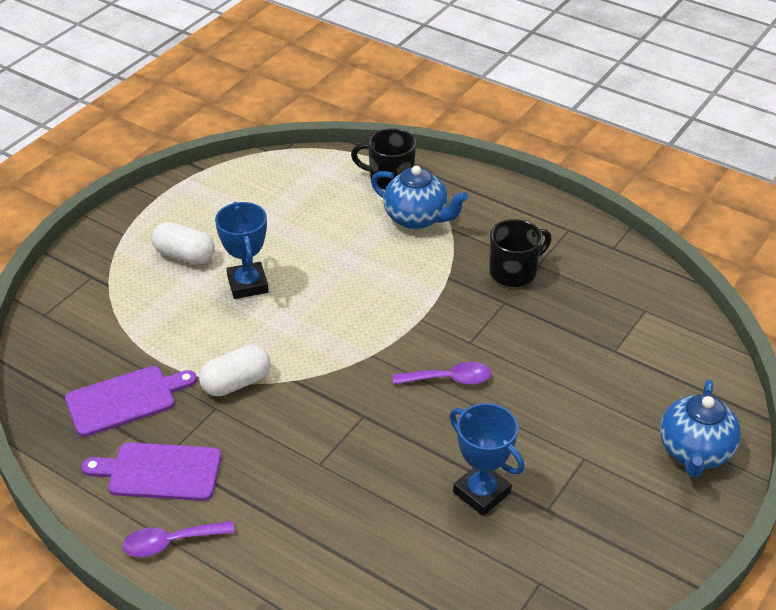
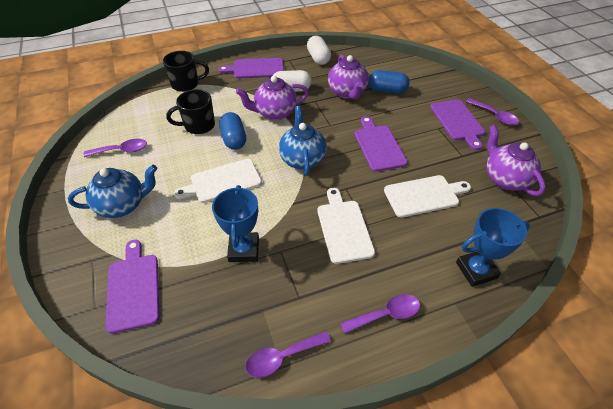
blue capsule: 0 -> 2
purple cutting board: 2 -> 4
purple spoon: 2 -> 4
purple teapot: 0 -> 3
white cutting board: 0 -> 3

